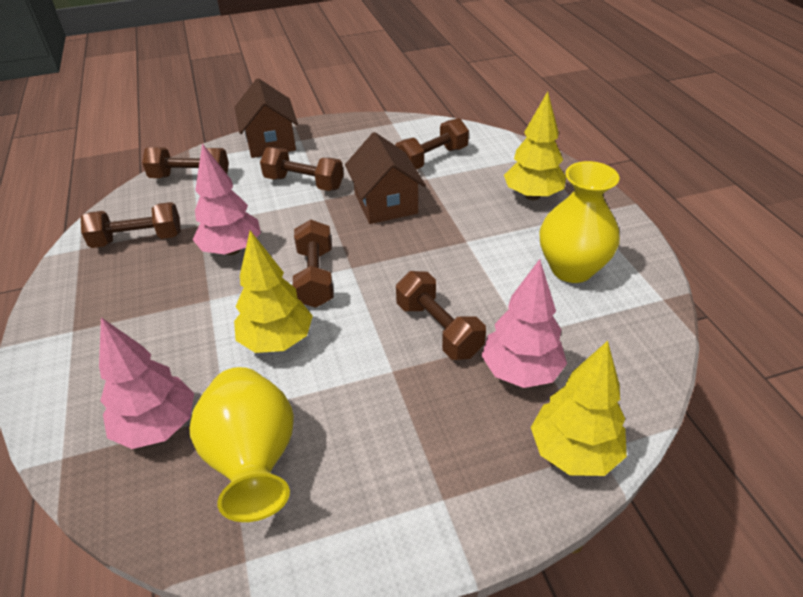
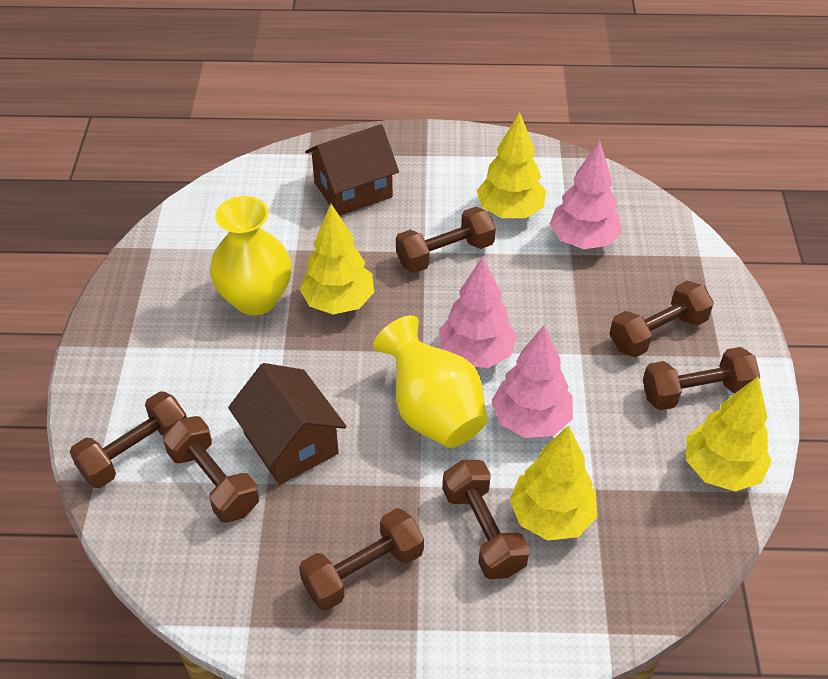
brown dumbbell: 6 -> 7
yellow tree: 3 -> 4

